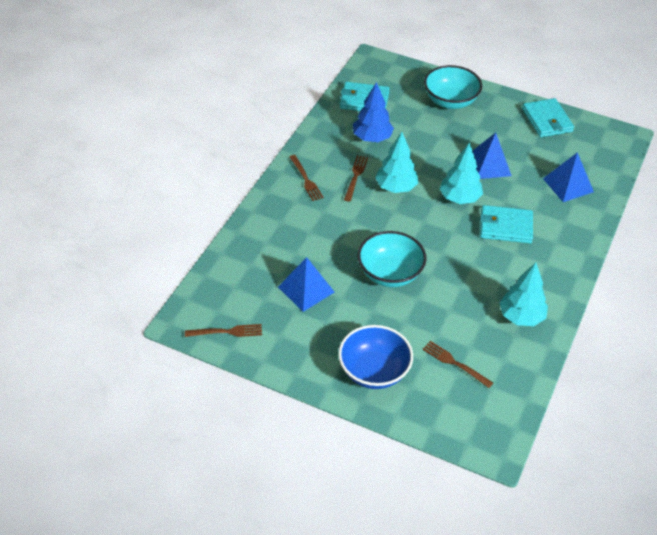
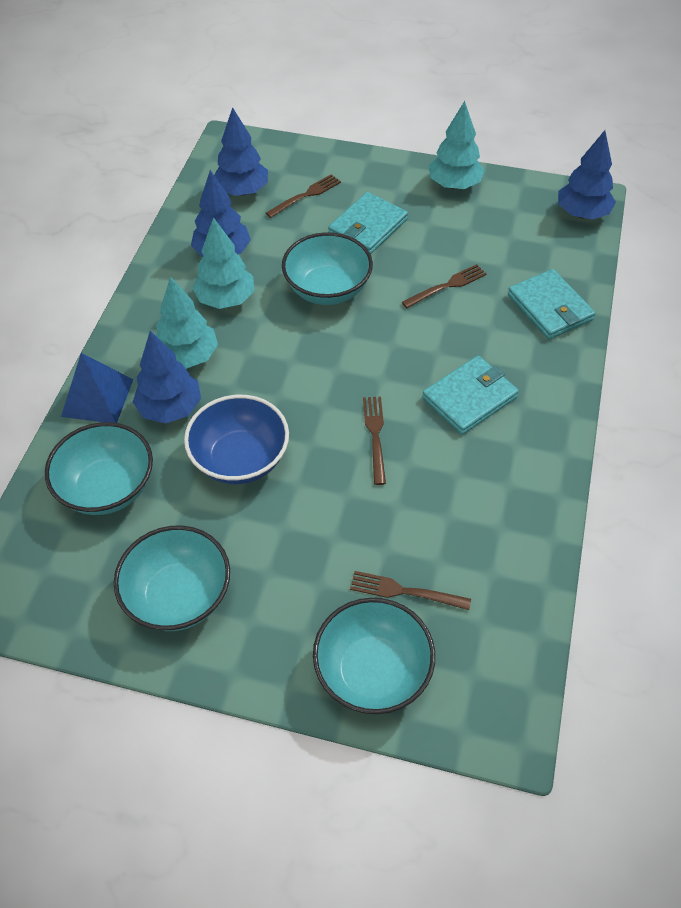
blue pyramid: 3 -> 1
blue tree: 1 -> 4
turquoise bowl: 2 -> 4

